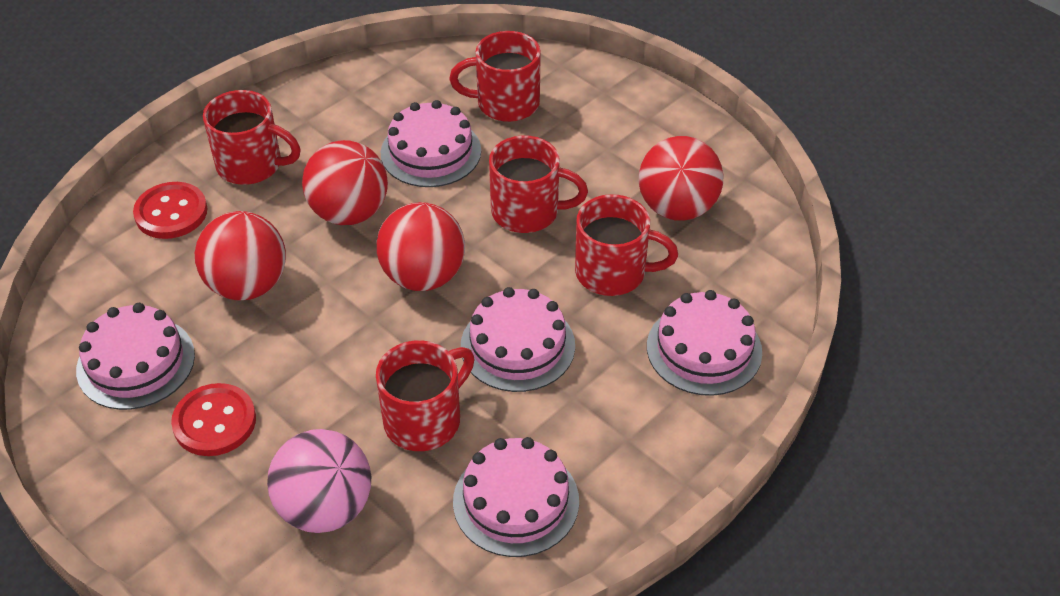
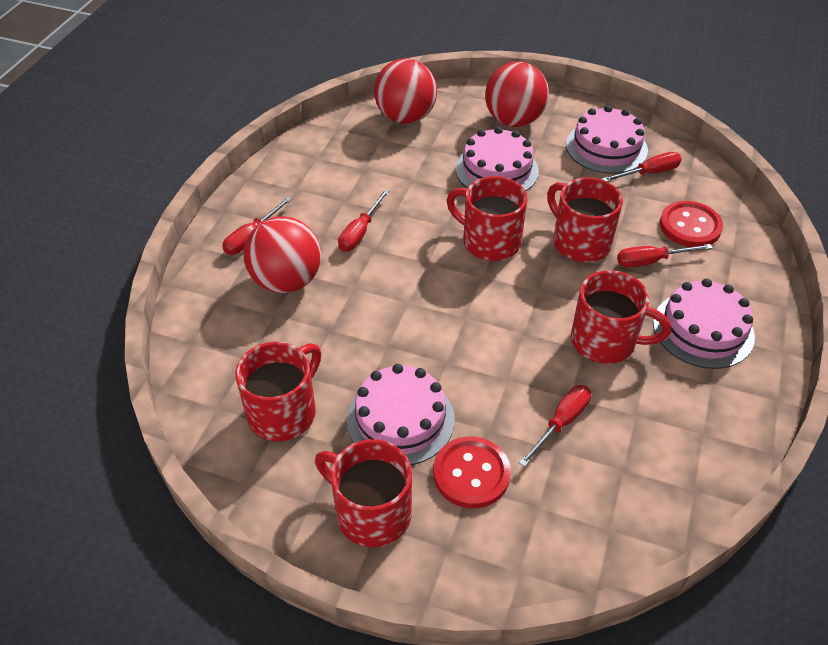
pink ball: 1 -> 0
pink cake: 5 -> 4
red ball: 4 -> 3
red screwdriver: 0 -> 5

